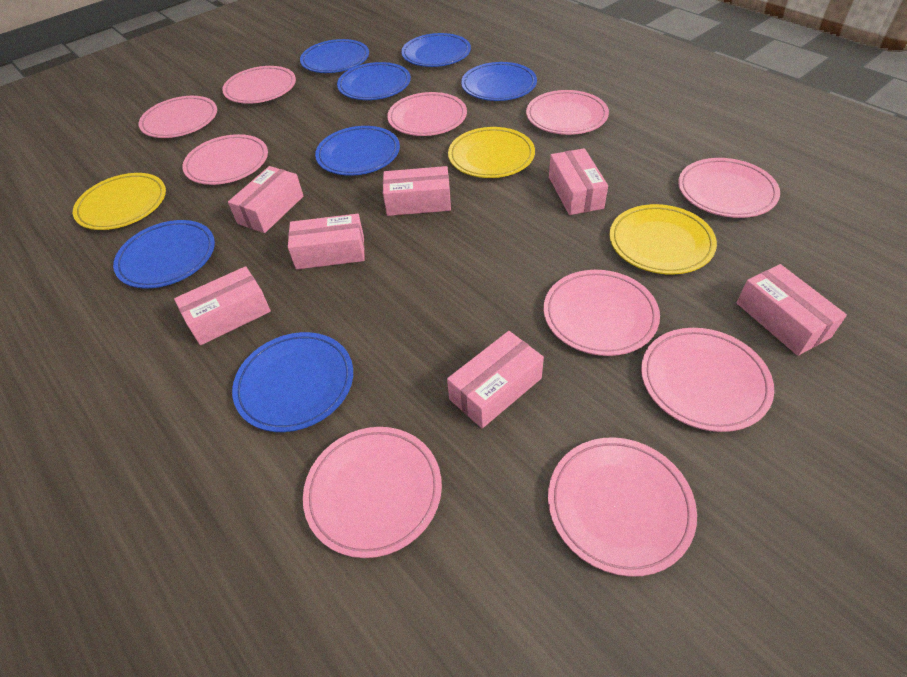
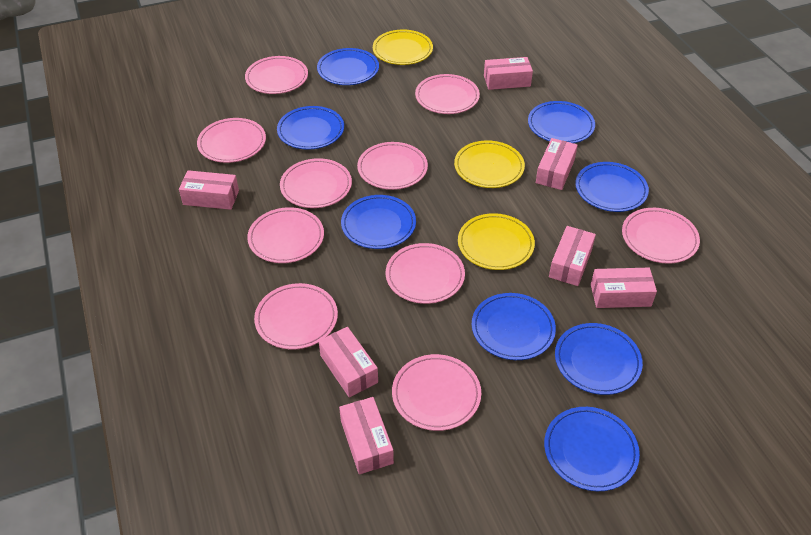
blue plate: 7 -> 8

